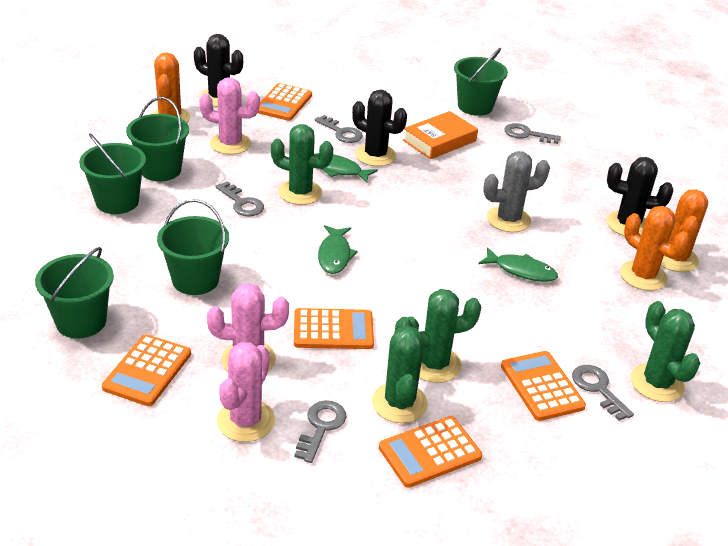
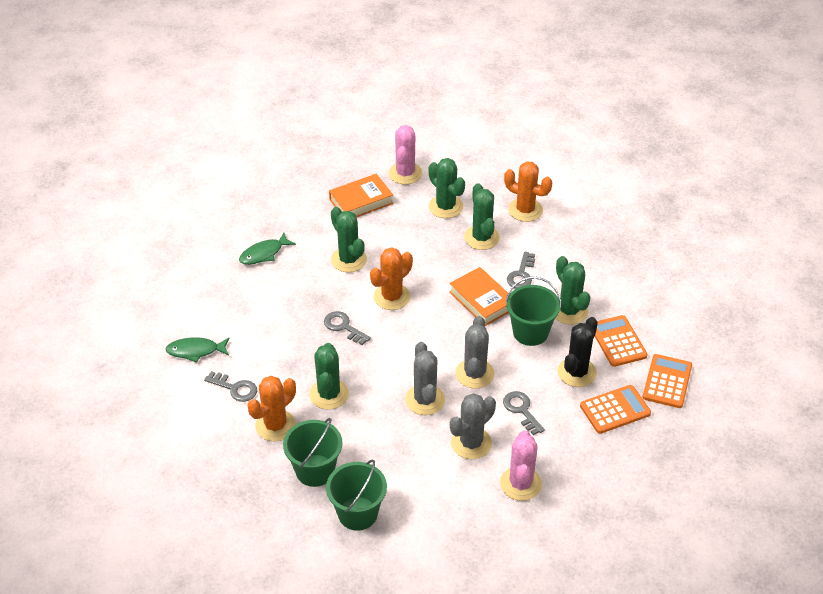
black cactus: 3 -> 1
green bucket: 5 -> 3
green cactus: 4 -> 5
green fish: 3 -> 2
grey cactus: 1 -> 3
grey key: 5 -> 4
orange book: 1 -> 2
orange calculator: 5 -> 3
pink cactus: 3 -> 2

